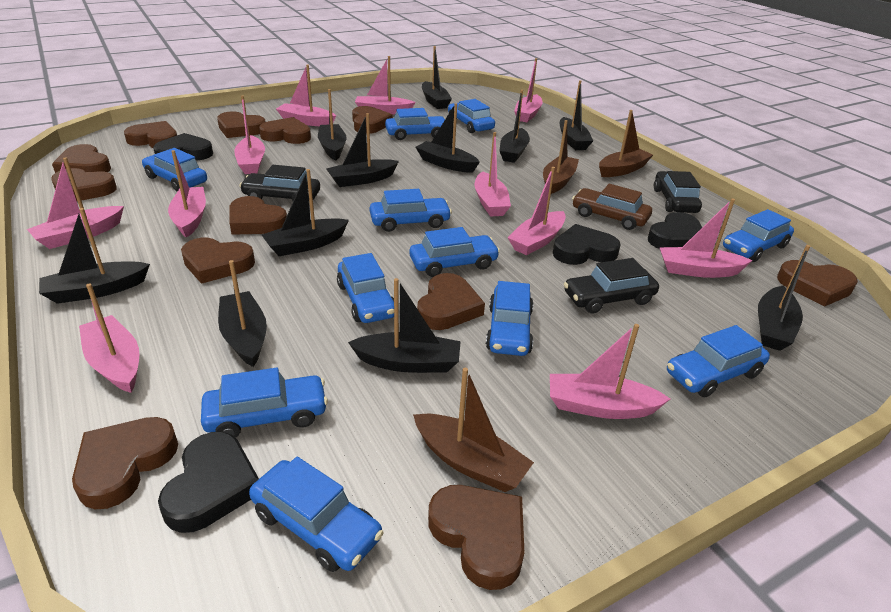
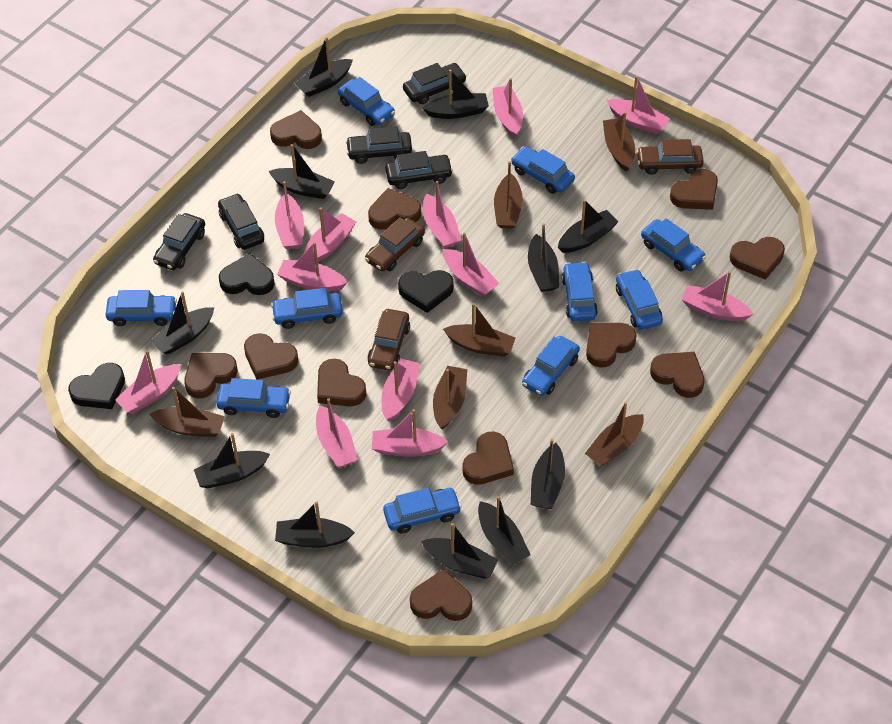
black car: 3 -> 5
black heart: 4 -> 3
blue car: 11 -> 10
brown boat: 3 -> 6
brown car: 1 -> 3
brown heart: 12 -> 11
pink boat: 11 -> 12

